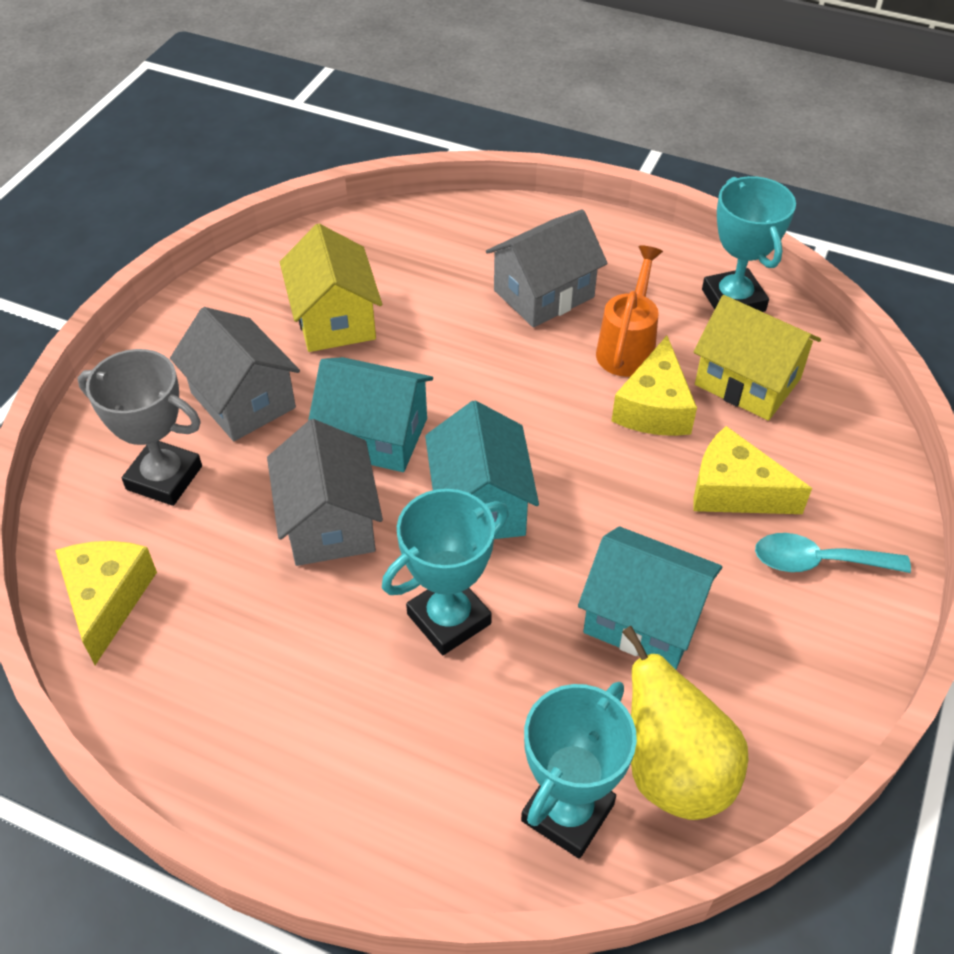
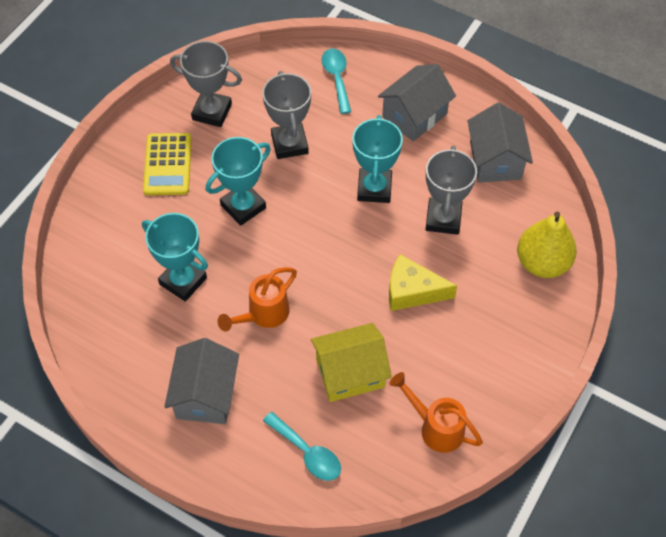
grey trophy: 1 -> 3
orange watering can: 1 -> 2
turquoise house: 3 -> 0
turquoise spoon: 1 -> 2
yellow calculator: 0 -> 1
yellow cheese: 3 -> 1
yellow house: 2 -> 1

